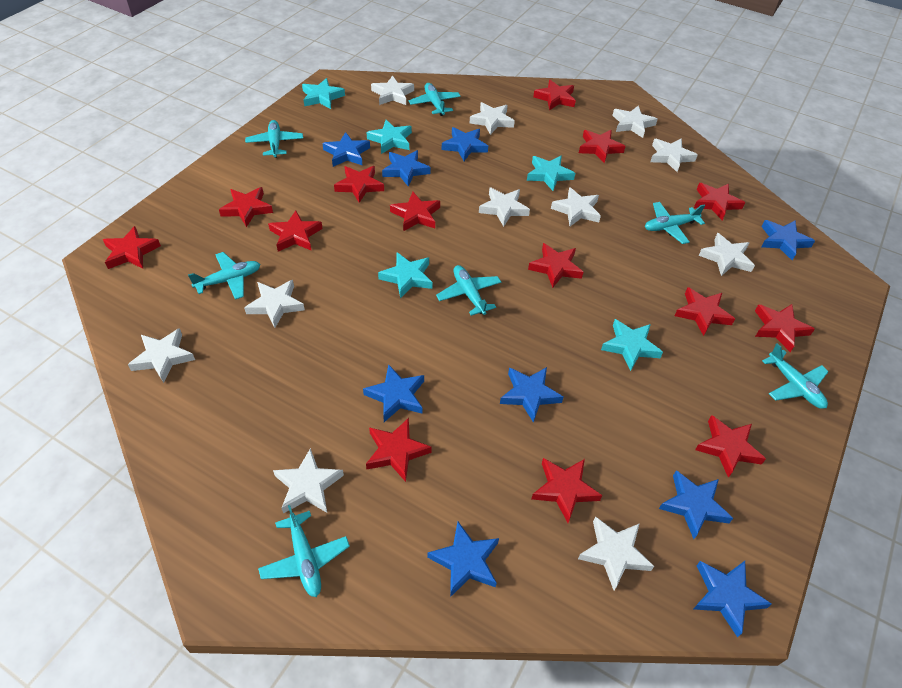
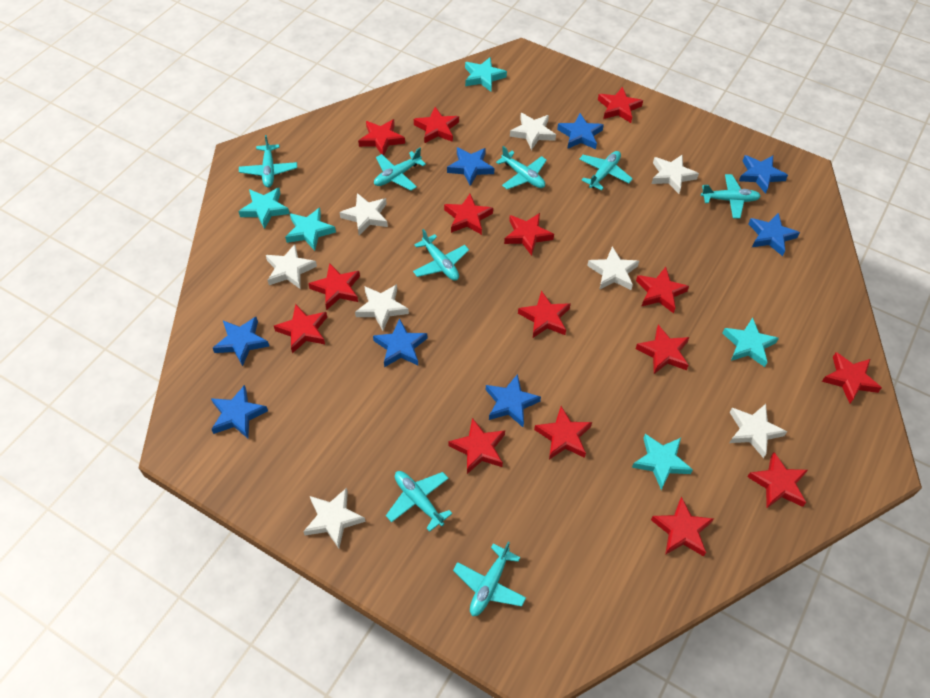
blue star: 9 -> 8
red star: 14 -> 15
turquoise plane: 7 -> 8
white star: 11 -> 8

